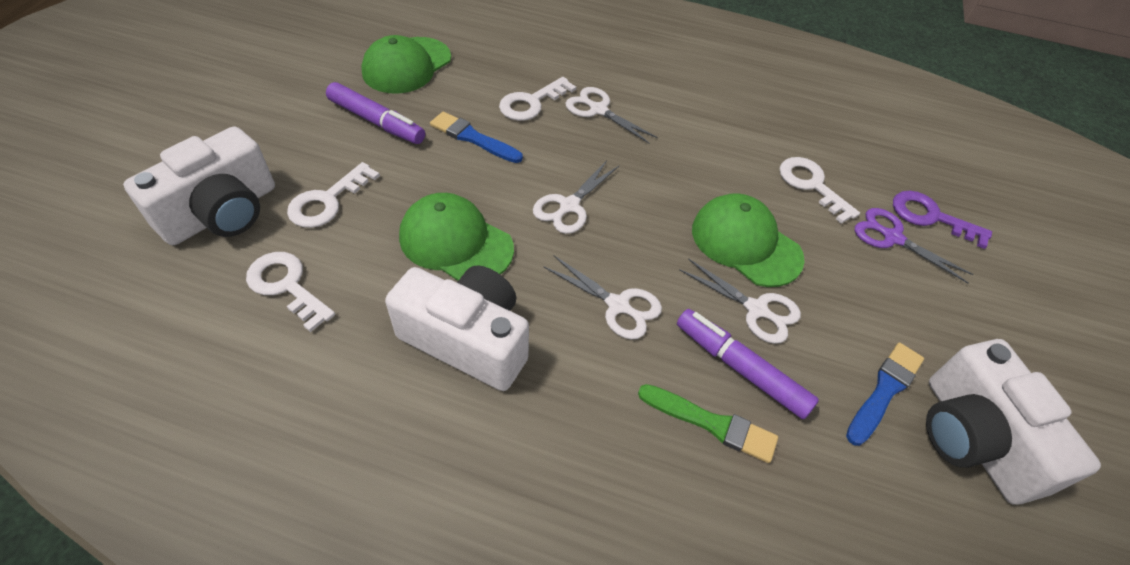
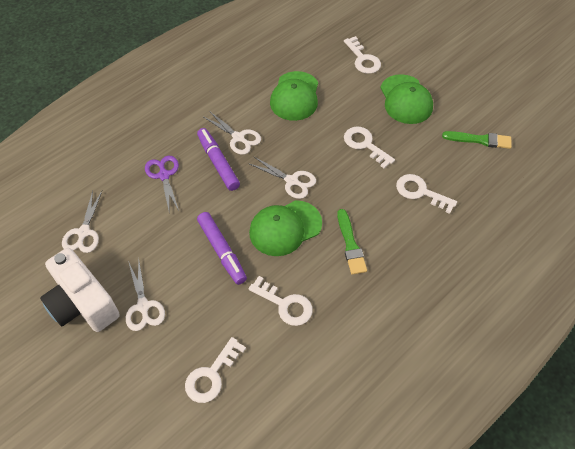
blue brush: 2 -> 0
green brush: 1 -> 2
purple key: 1 -> 0
white camera: 3 -> 1
white key: 4 -> 5

